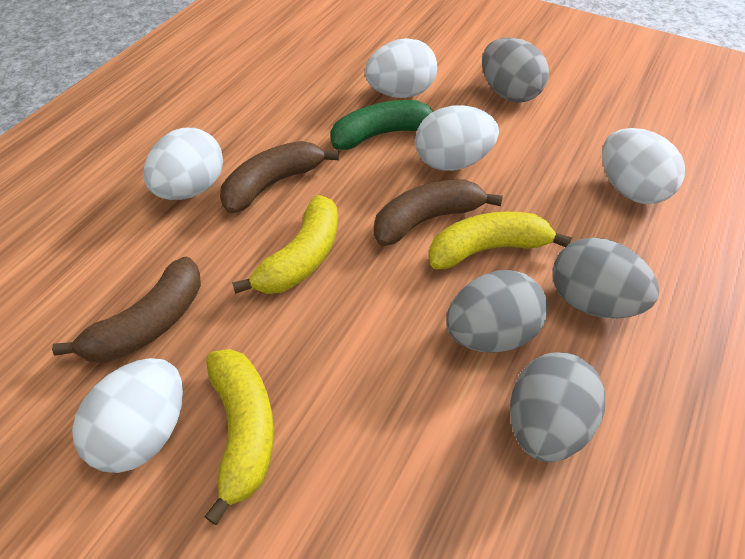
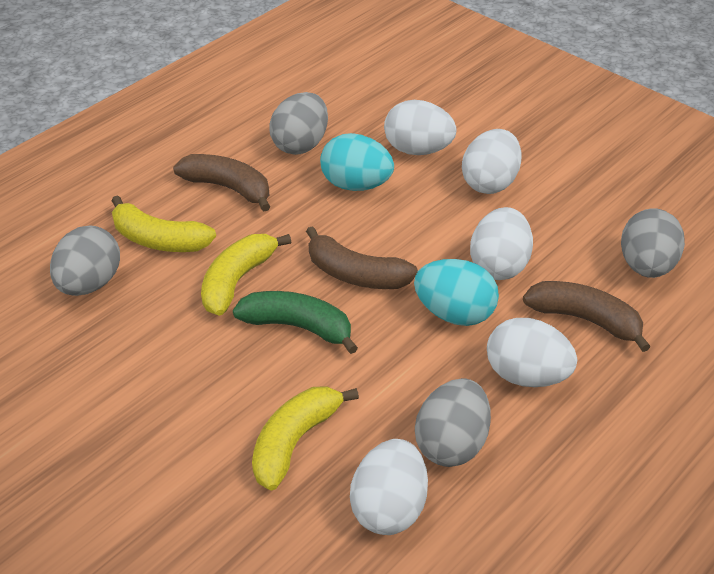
turquoise egg: 0 -> 2

